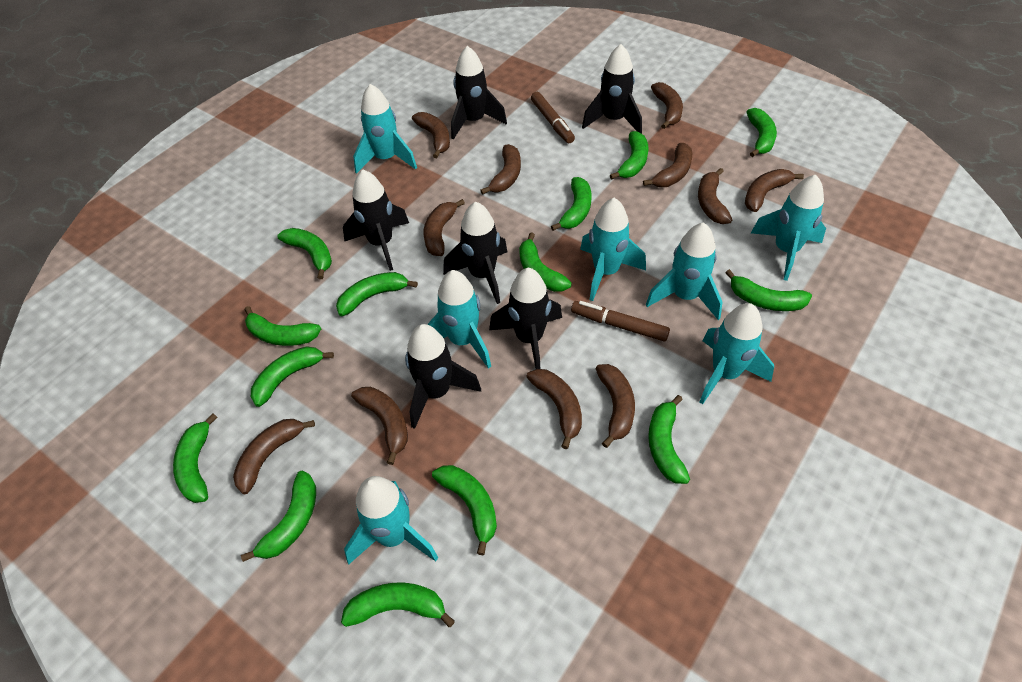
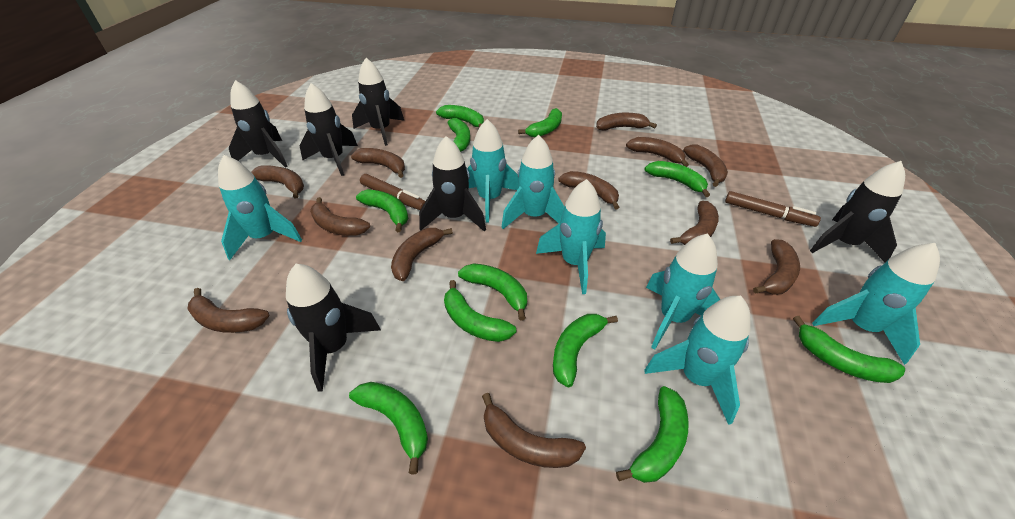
brown banana: 11 -> 12
green banana: 14 -> 11

